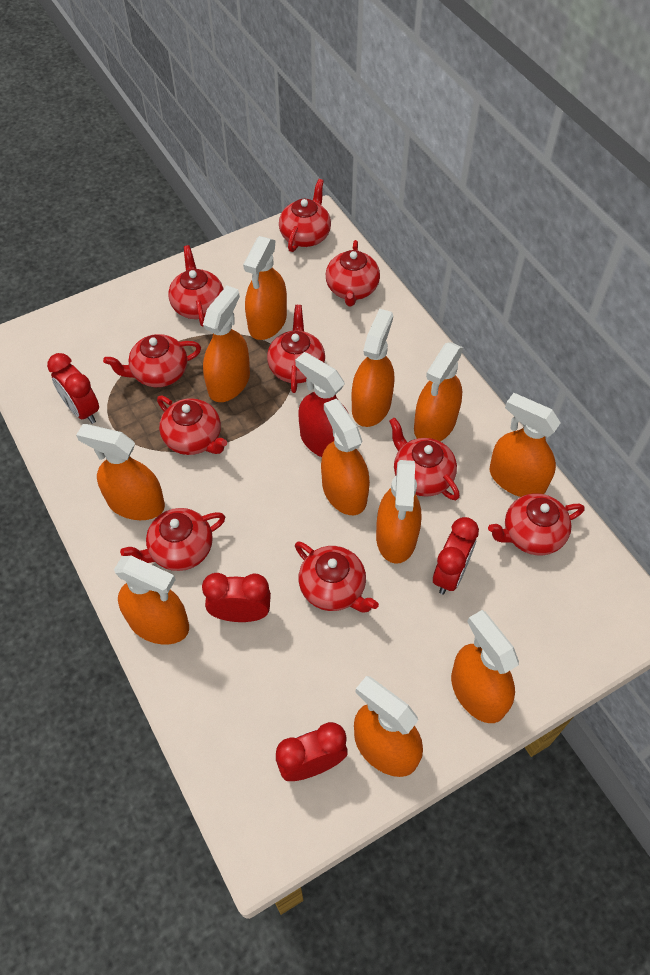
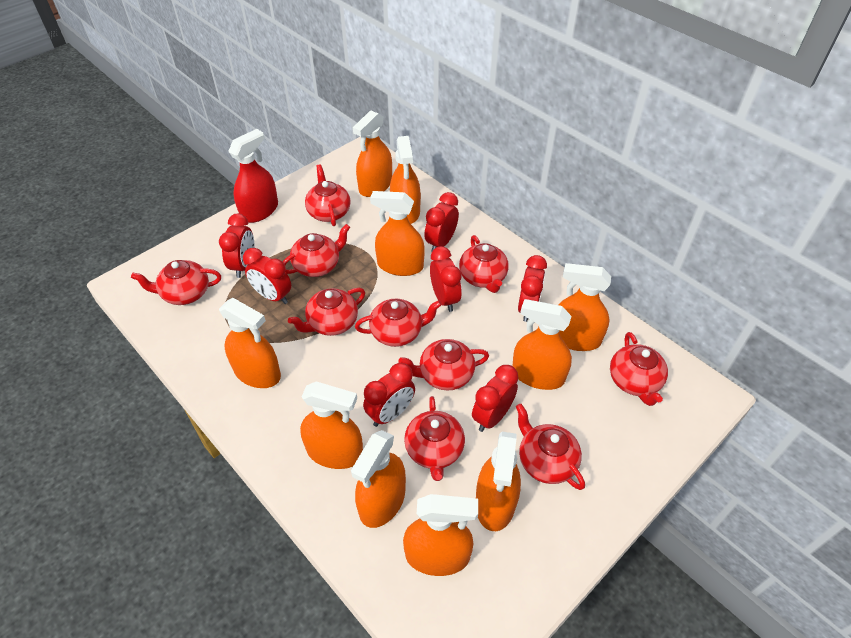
orange spray bottle: 11 -> 10
red clock: 4 -> 7

